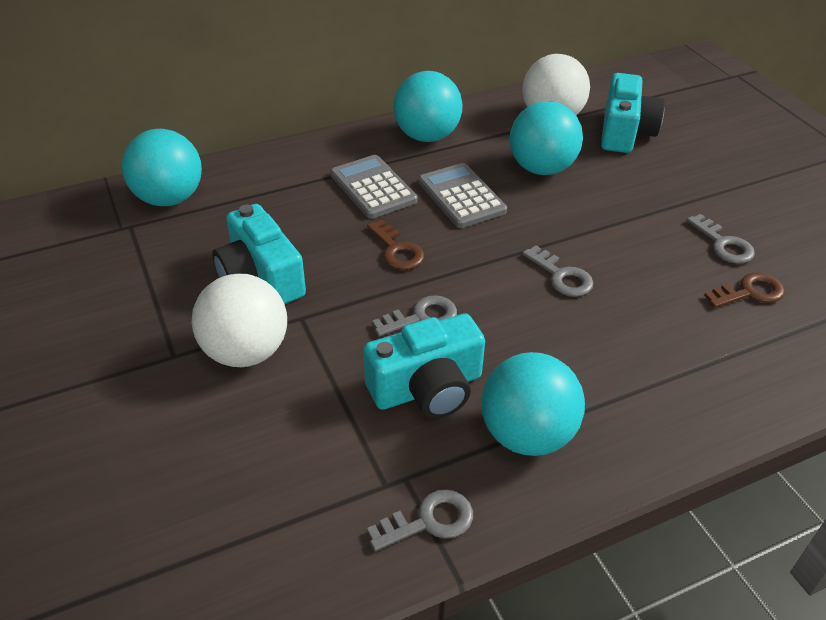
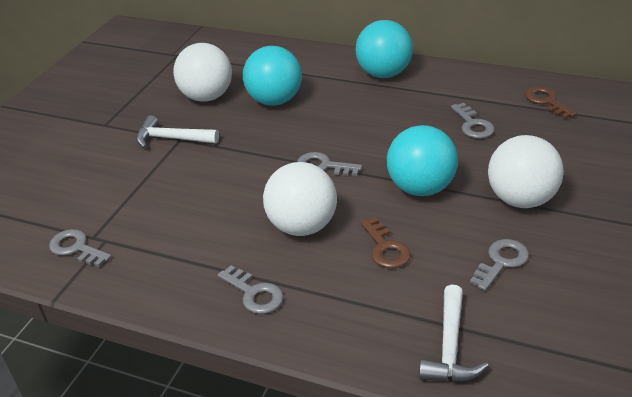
grey calculator: 2 -> 0
grey key: 4 -> 5
turquoise ball: 4 -> 3
turquoise camera: 3 -> 0
white ball: 2 -> 3
white hammer: 0 -> 2

